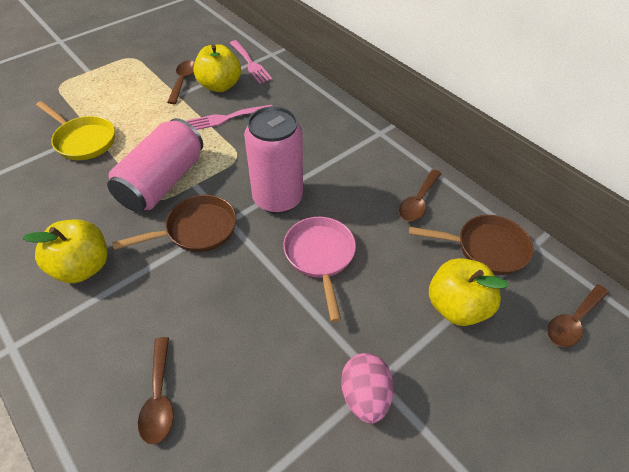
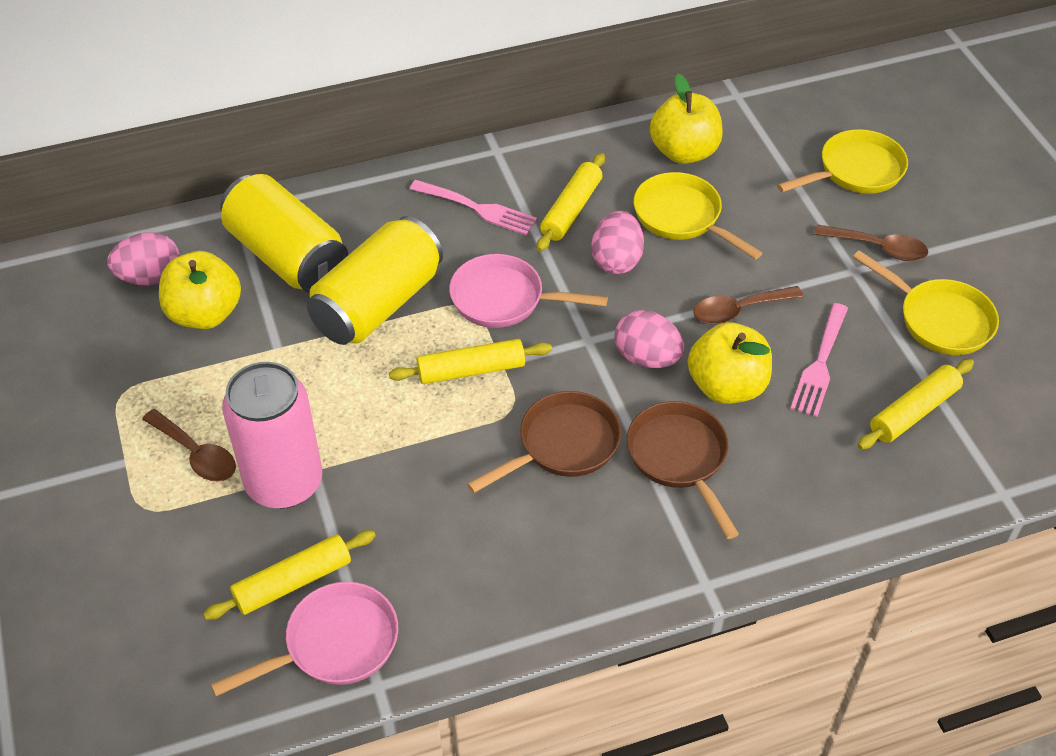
brown spoon: 4 -> 3
pink can: 2 -> 1
pink egg: 1 -> 3
pink pan: 1 -> 2
yellow can: 0 -> 2
yellow pan: 1 -> 3
yellow rolling pin: 0 -> 4

